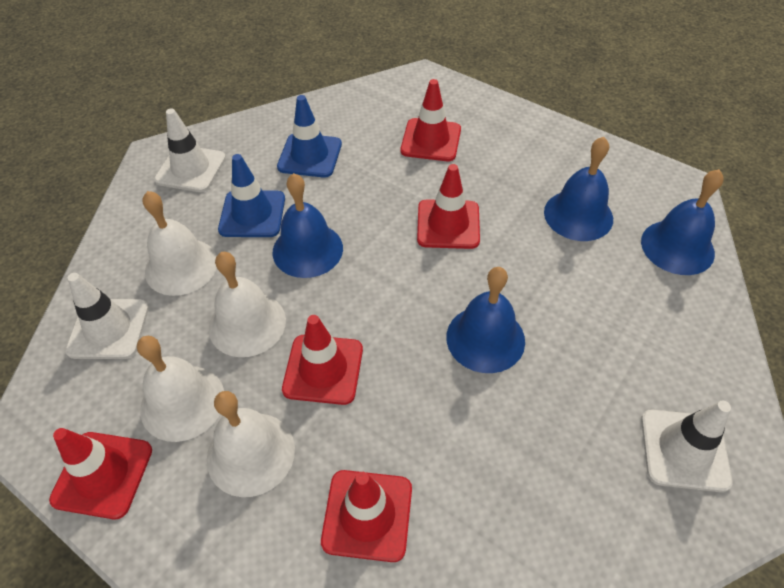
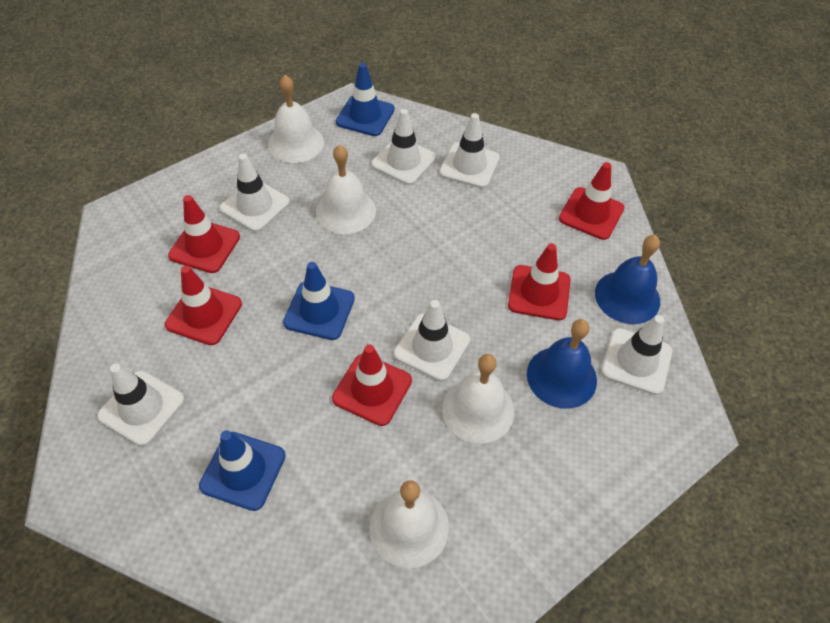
blue bell: 4 -> 2
blue traffic cone: 2 -> 3
white traffic cone: 3 -> 6

